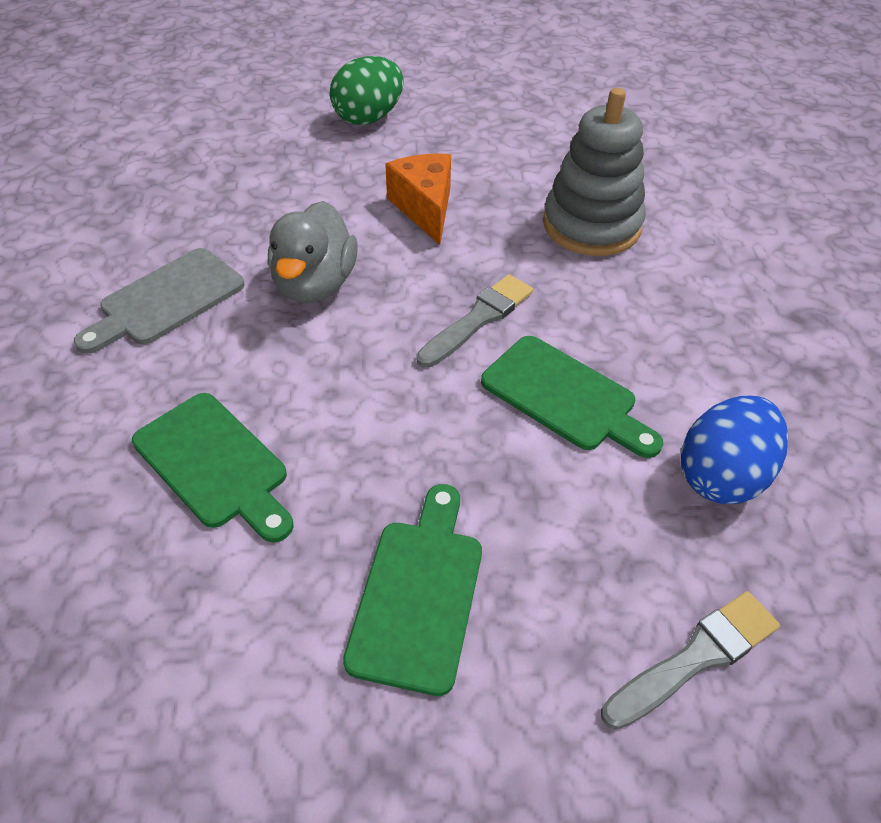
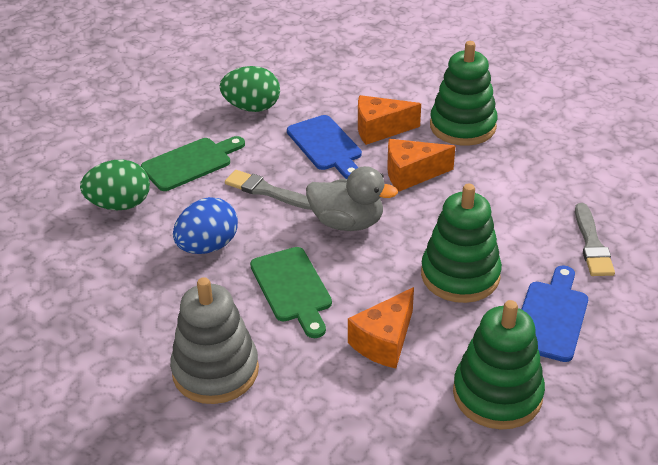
blue cutting board: 0 -> 2
green cutting board: 3 -> 2
green egg: 1 -> 2
green stacking toy: 0 -> 3
grey cutting board: 1 -> 0
orange cheese: 1 -> 3

